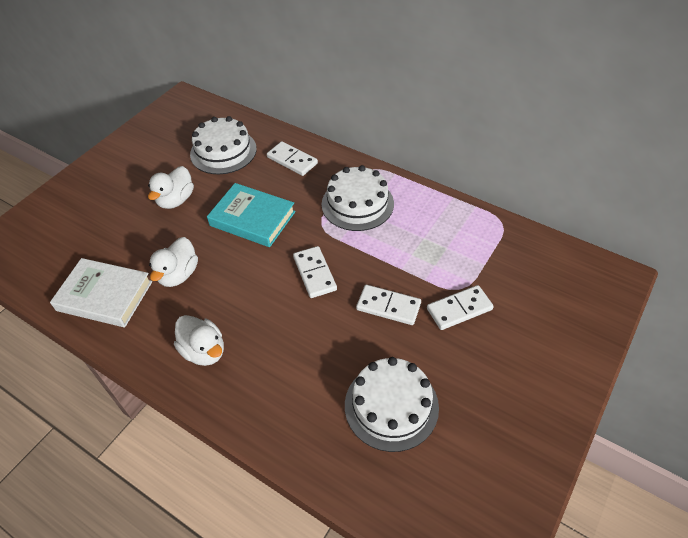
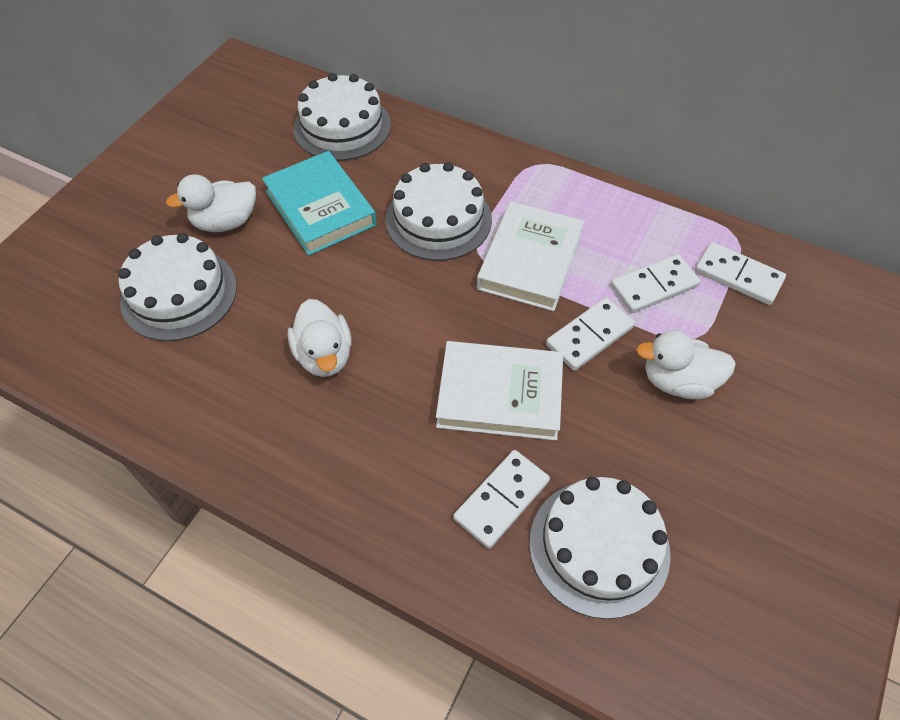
white book: 1 -> 2
white cake: 3 -> 4

